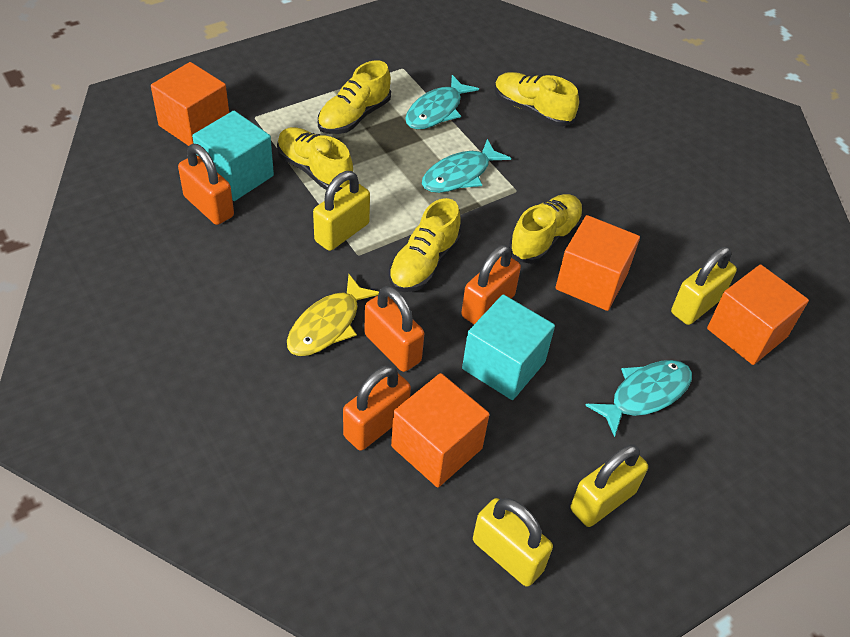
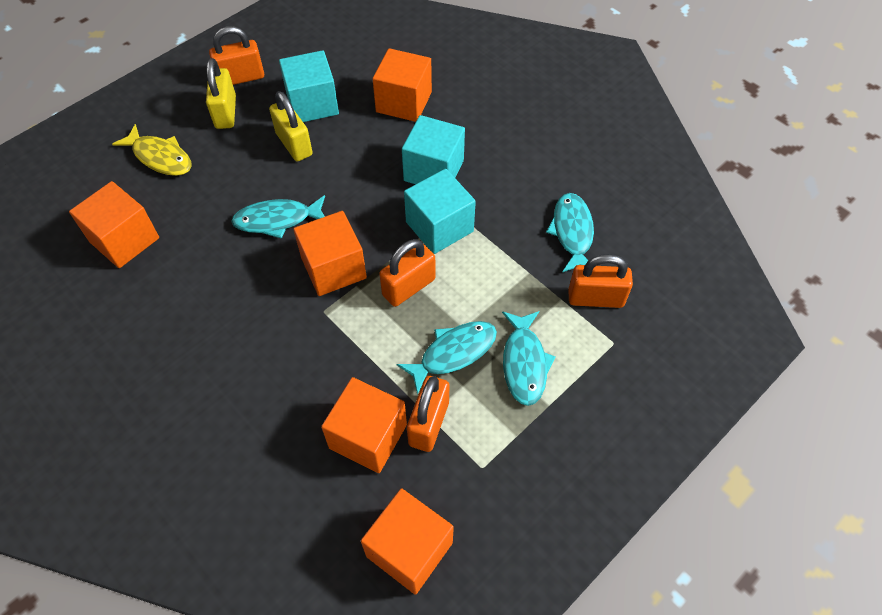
orange cube: 4 -> 5
turquoise cube: 2 -> 3
turquoise fish: 3 -> 4
yellow padlock: 4 -> 2
yellow shoe: 5 -> 0

